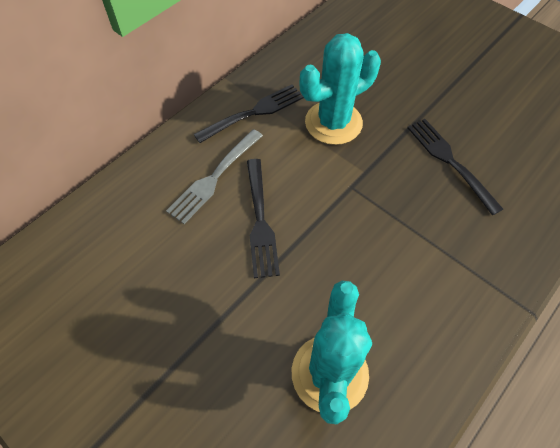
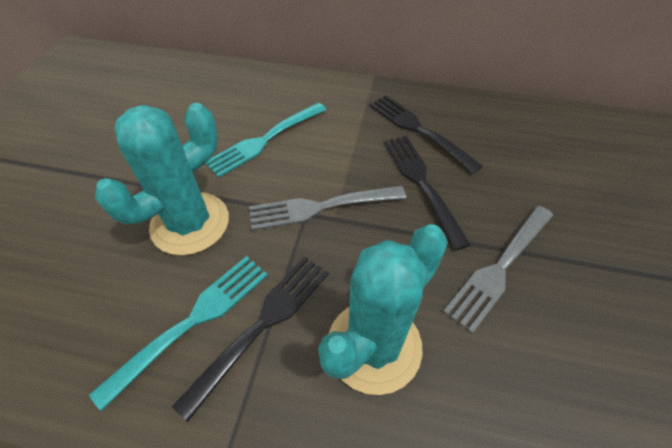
grey fork: 1 -> 2
turquoise fork: 0 -> 2

